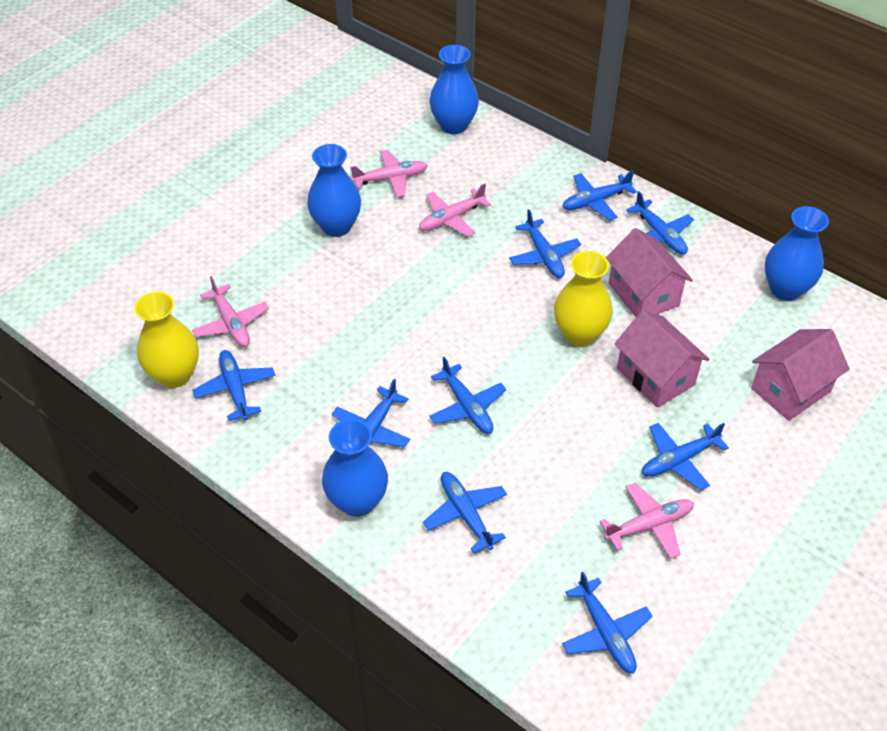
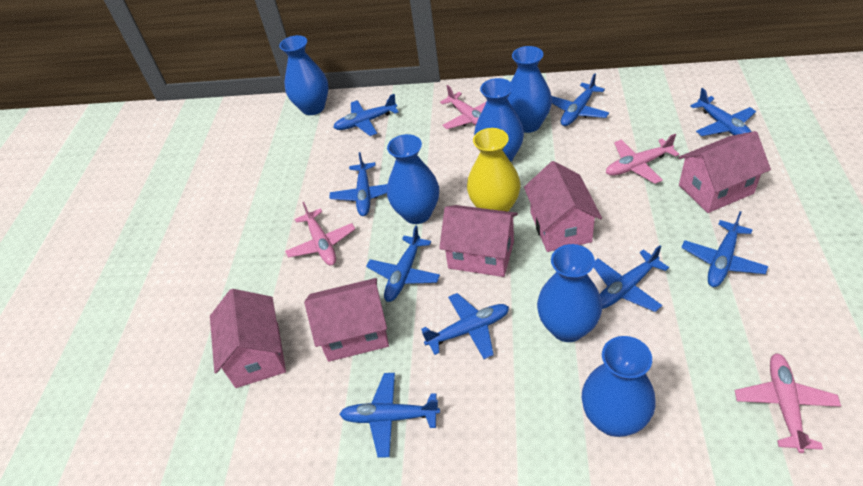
blue vase: 4 -> 6
pink house: 3 -> 5
yellow vase: 2 -> 1

